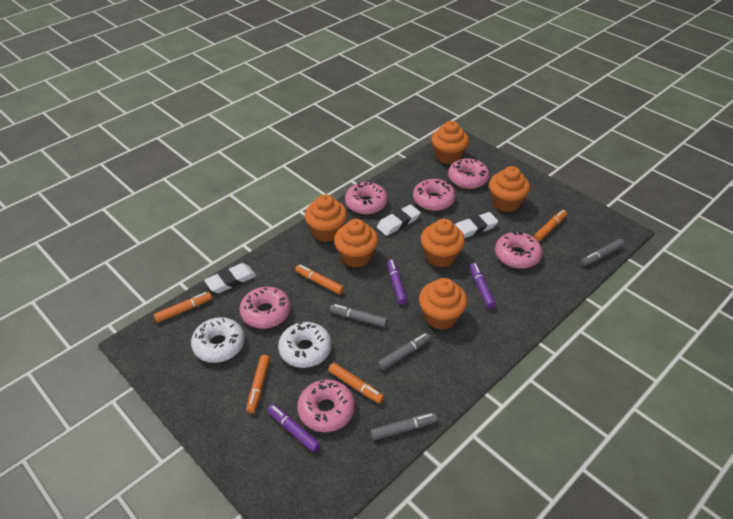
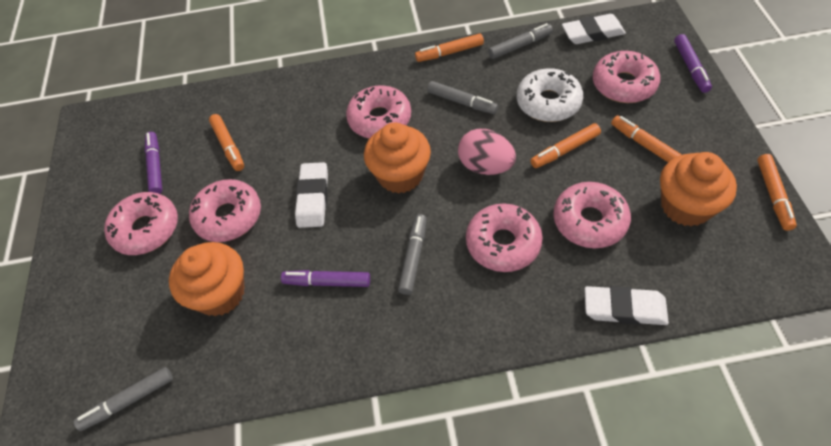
orange cupcake: 6 -> 3
pink egg: 0 -> 1
white donut: 2 -> 1

